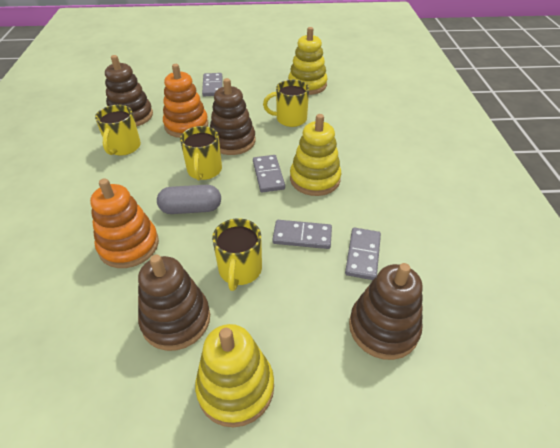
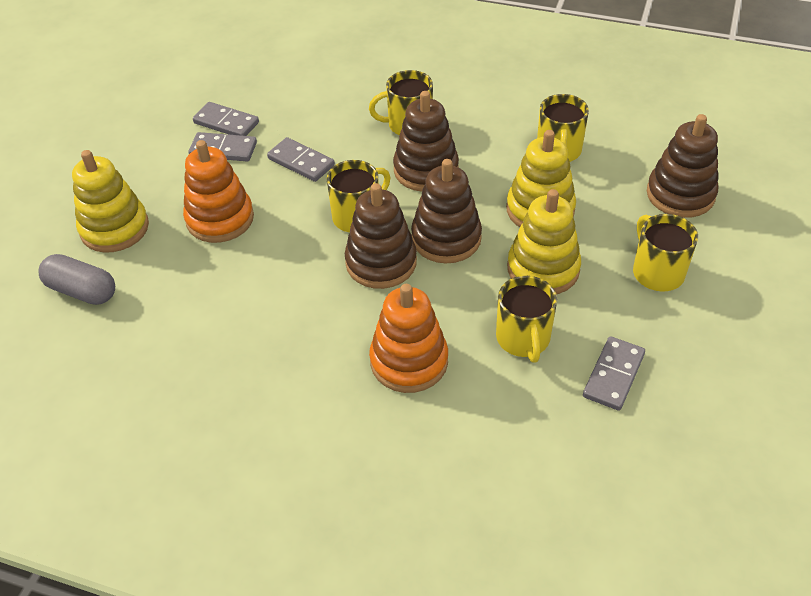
yellow mug: 4 -> 5

